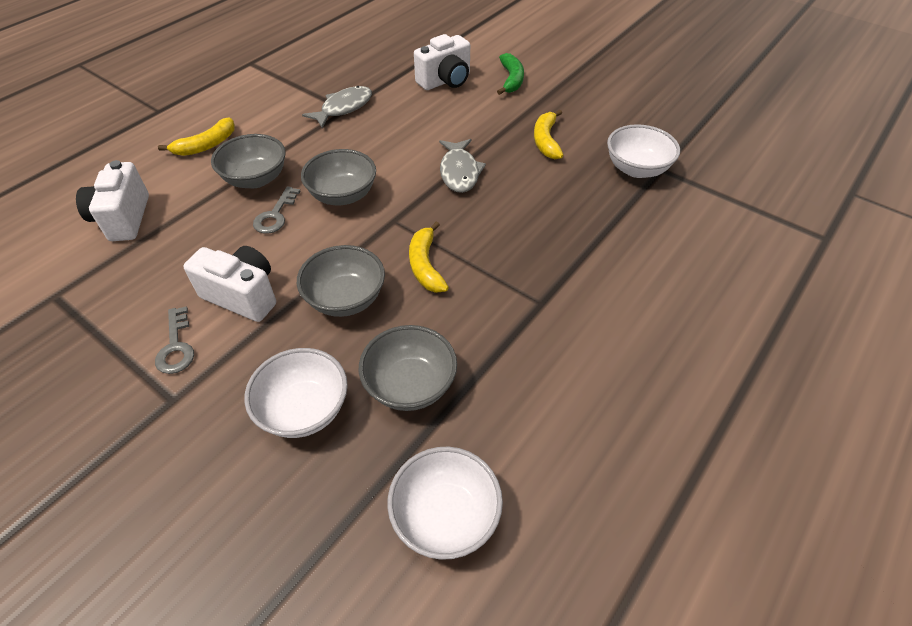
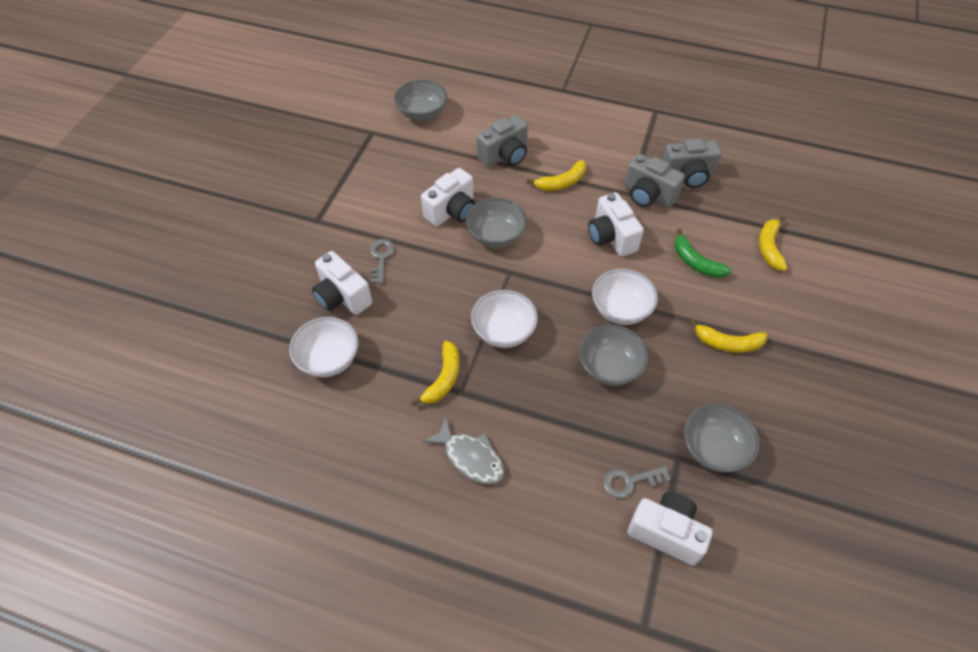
grey camera: 0 -> 3
grey fish: 2 -> 1
white camera: 3 -> 4
yellow banana: 3 -> 4

